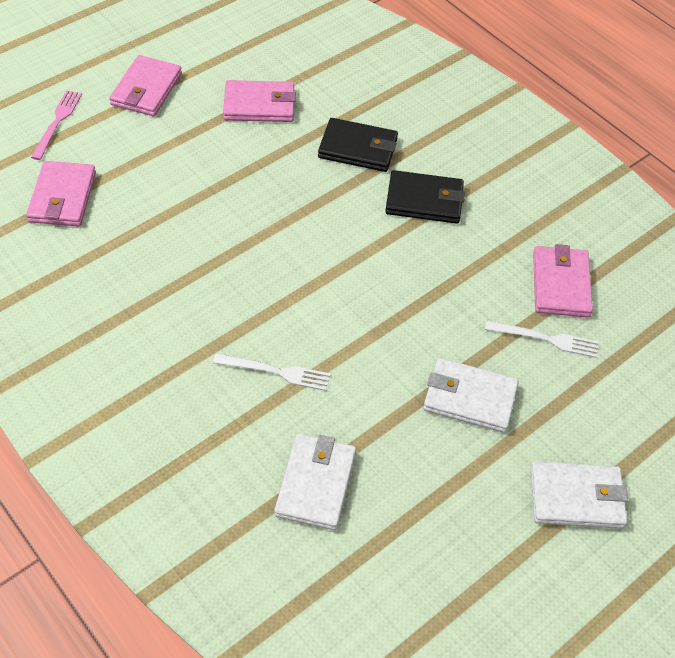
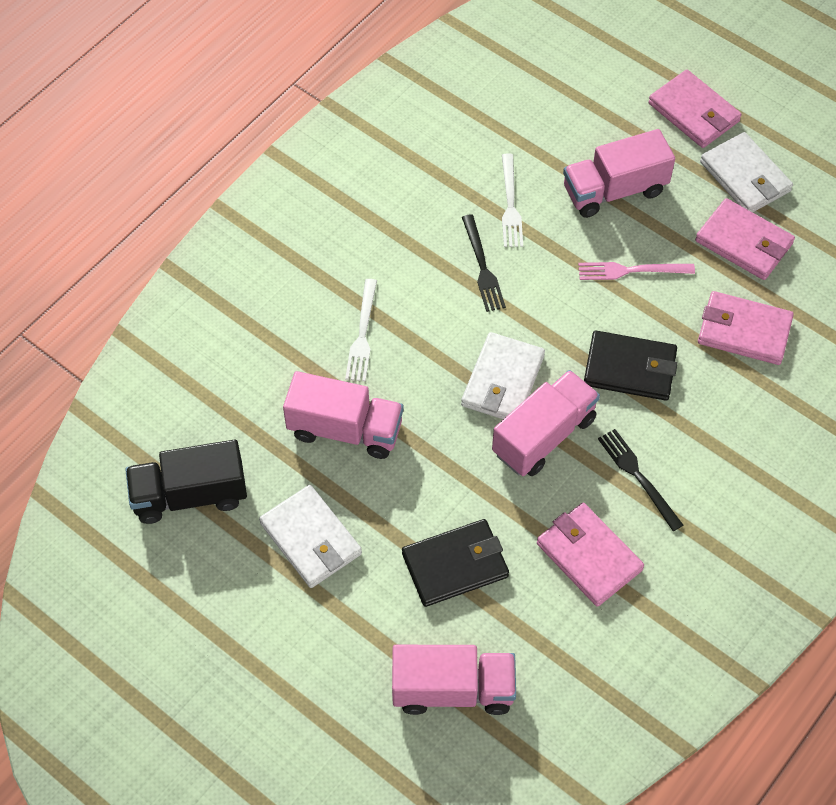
black fork: 0 -> 2
black truck: 0 -> 1
pink truck: 0 -> 4

